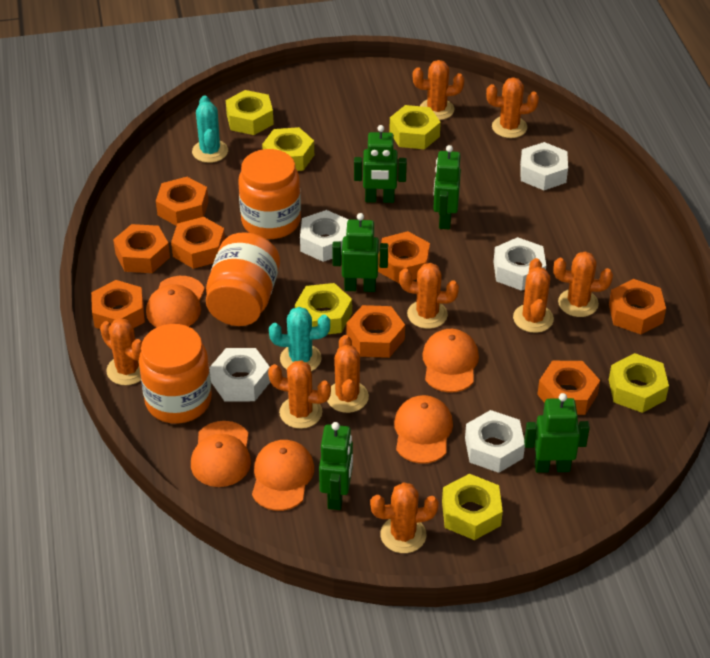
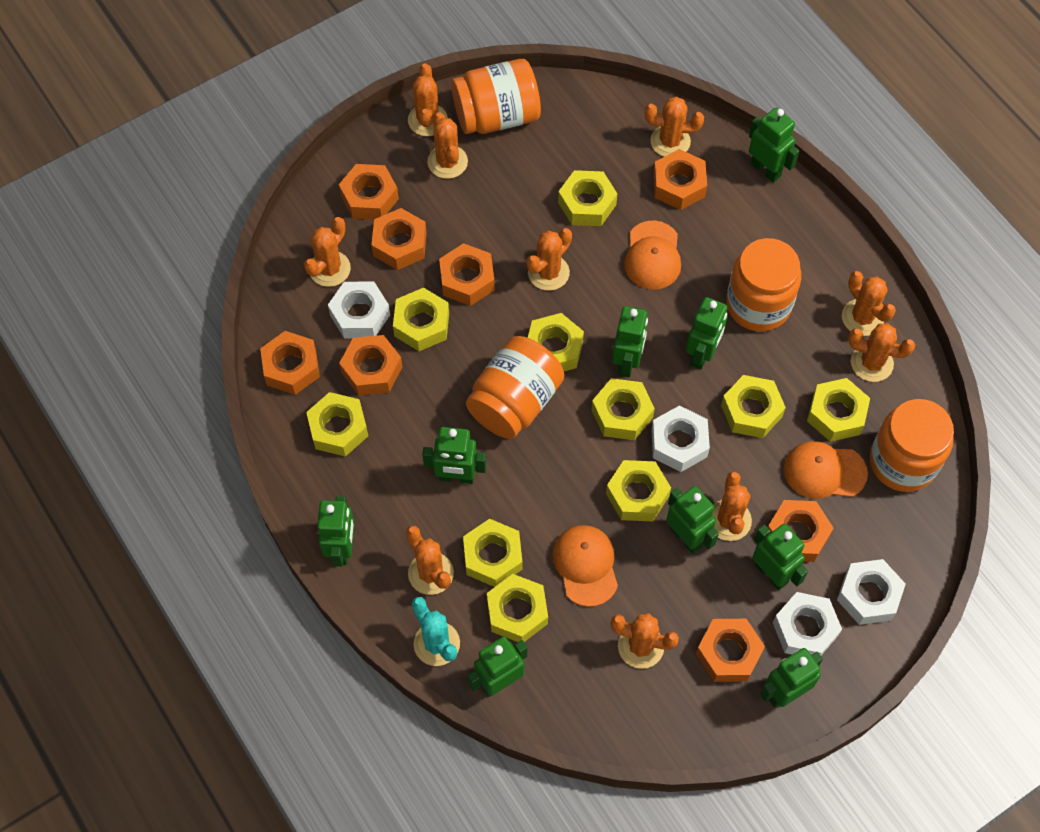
green robot: 5 -> 9
orange cactus: 9 -> 10
orange cap: 5 -> 3
orange jar: 3 -> 4
turquoise cactus: 2 -> 1
white nut: 5 -> 4
yellow nut: 6 -> 10

